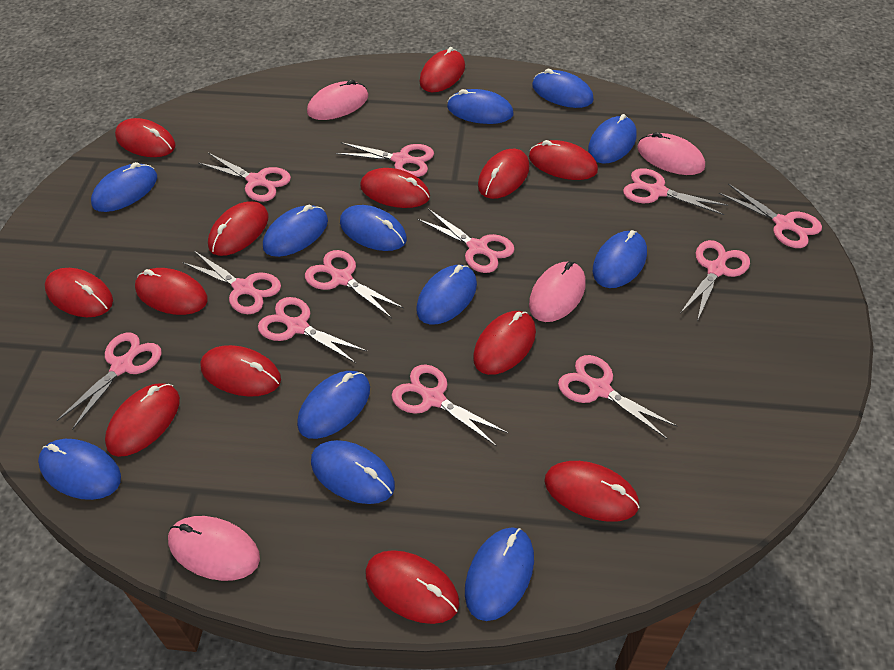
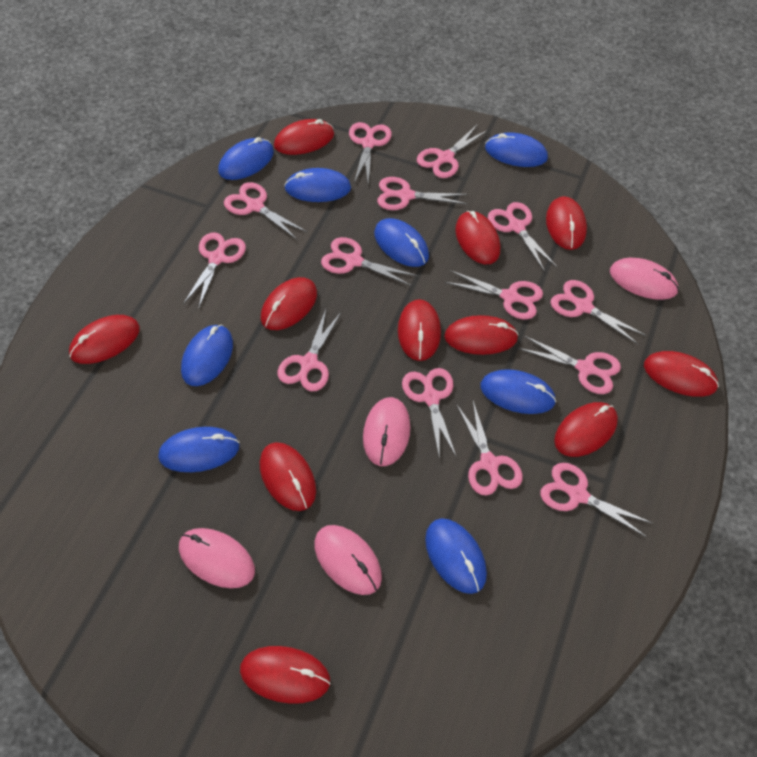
blue mouse: 12 -> 8
pink scissors: 12 -> 14
red mouse: 13 -> 11

